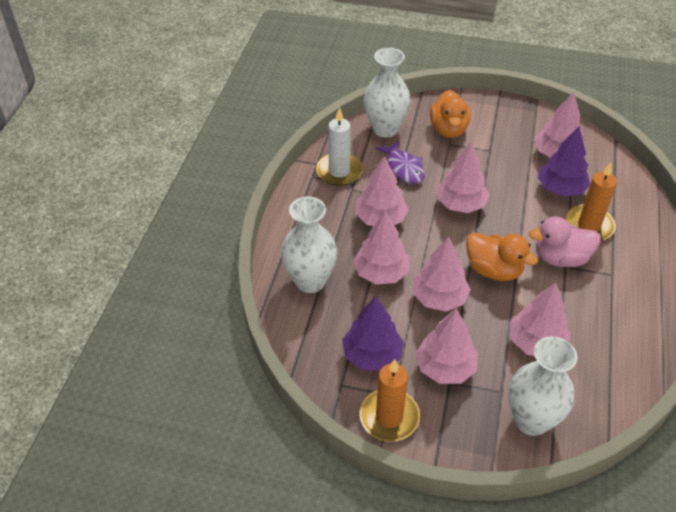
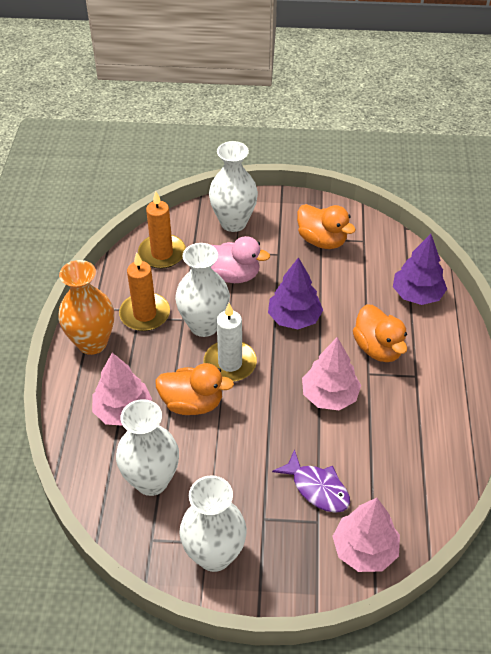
orange duck: 2 -> 3
orange vase: 0 -> 1
pink tree: 7 -> 3
white vase: 3 -> 4

